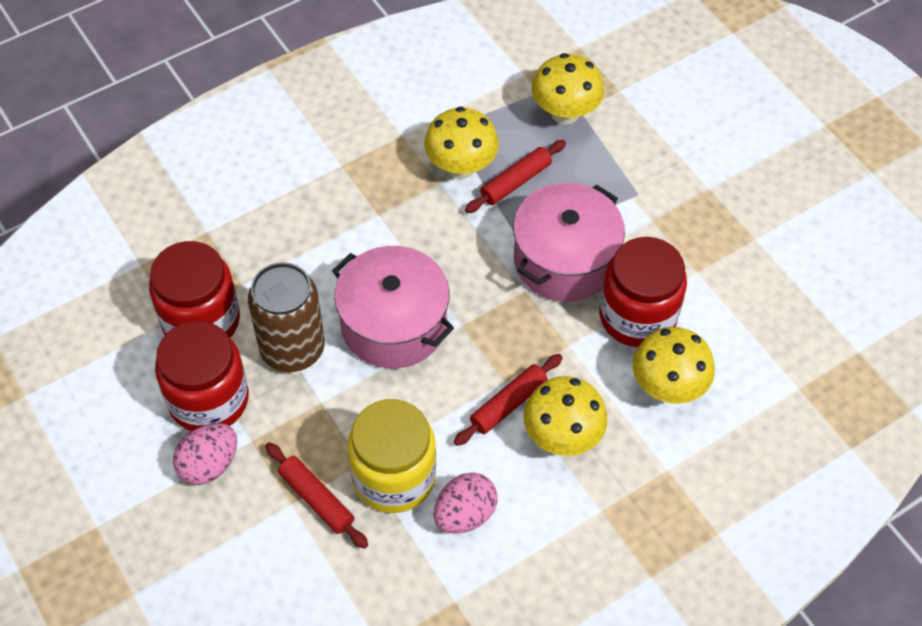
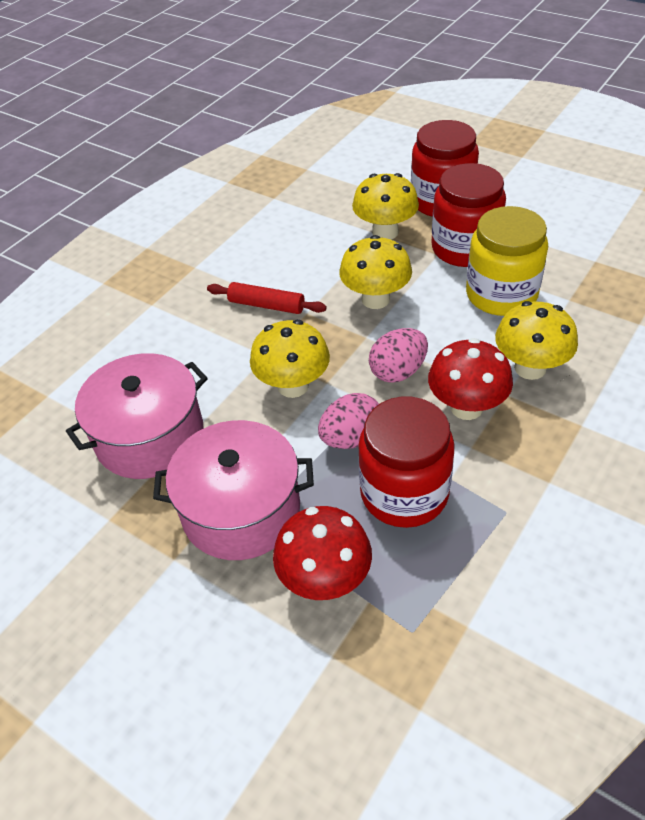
brown can: 1 -> 0
red mushroom: 0 -> 2
red rolling pin: 3 -> 1

